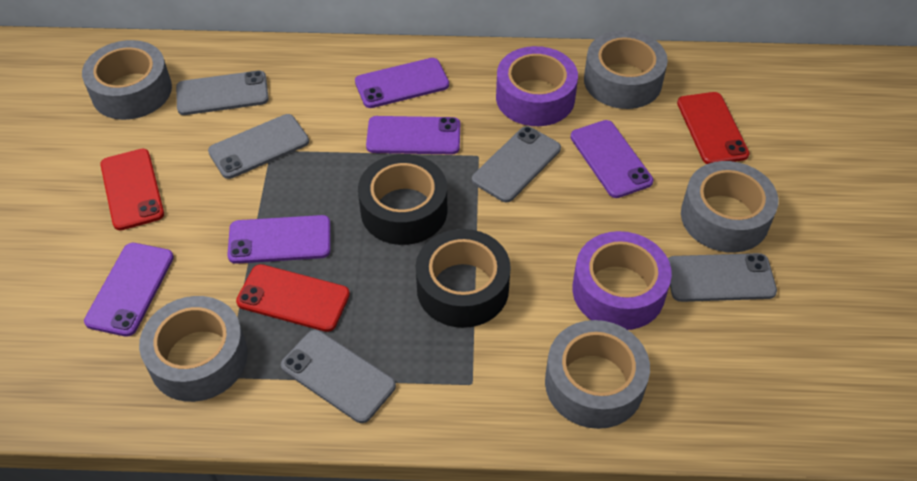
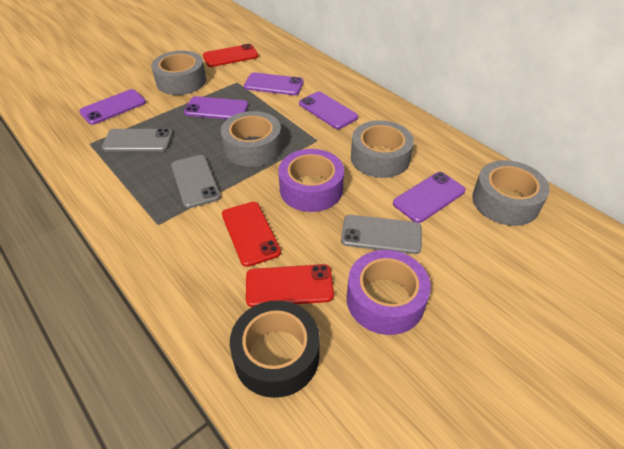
black tape: 2 -> 1
grey phone: 5 -> 3
grey tape: 5 -> 4

